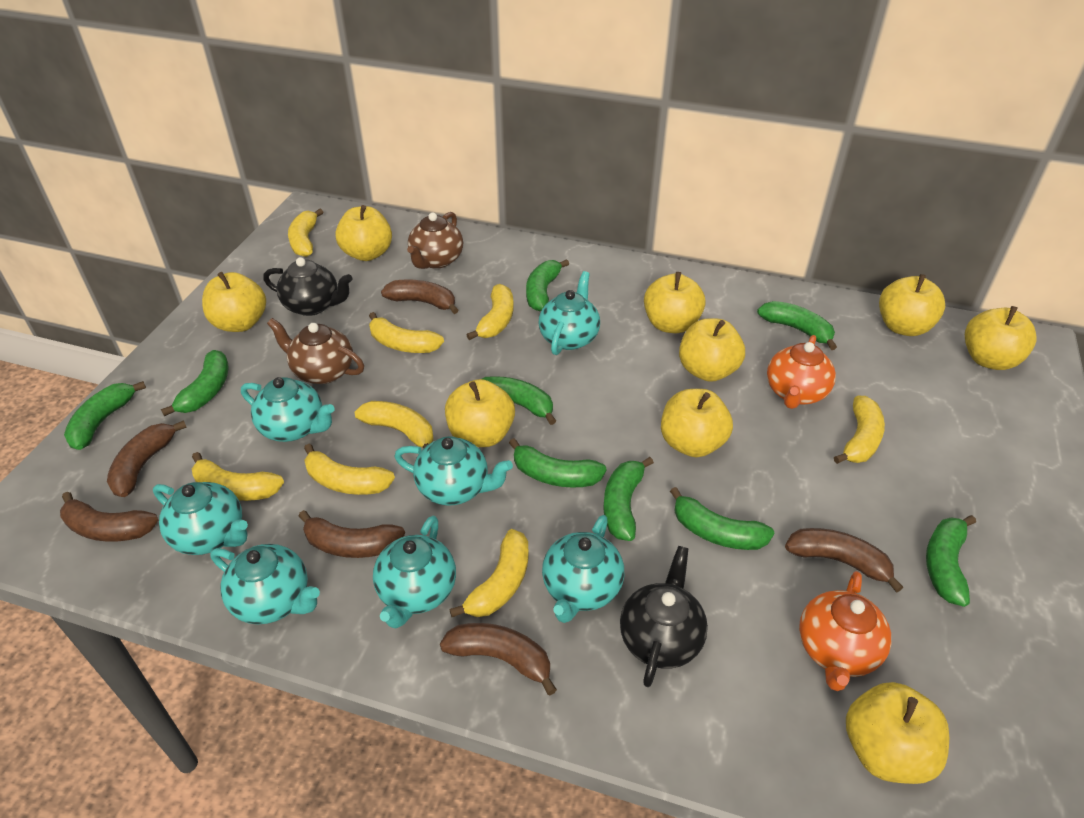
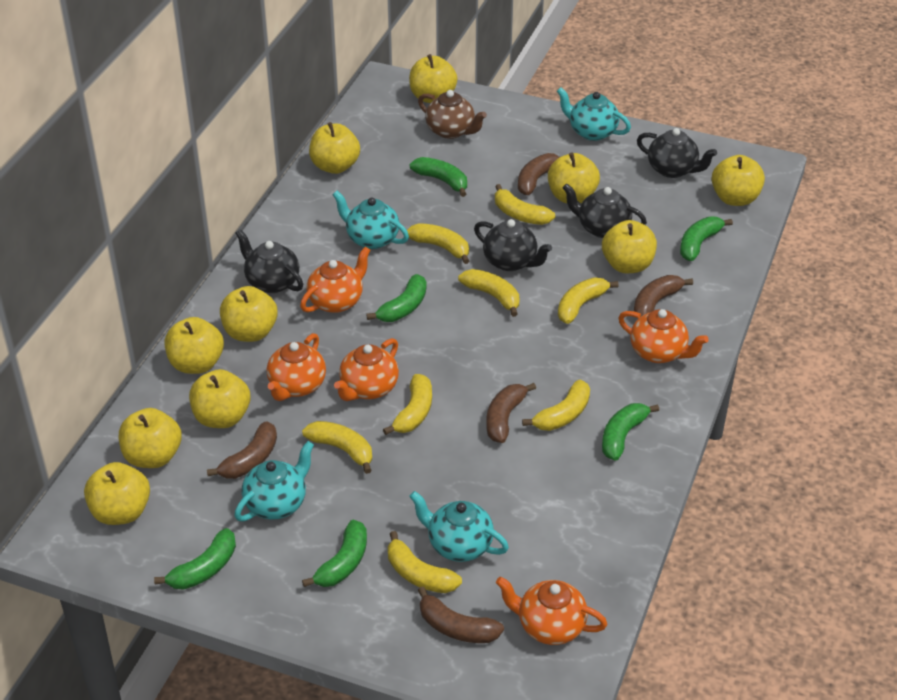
black teapot: 2 -> 4
brown banana: 6 -> 5
brown teapot: 2 -> 1
green banana: 9 -> 6
orange teapot: 2 -> 5
turquoise teapot: 7 -> 4
yellow apple: 9 -> 10

